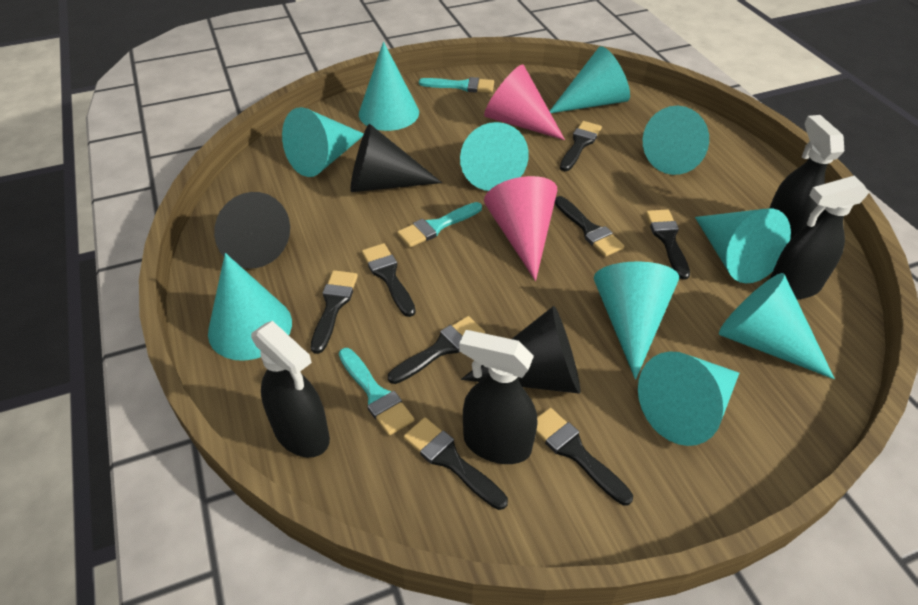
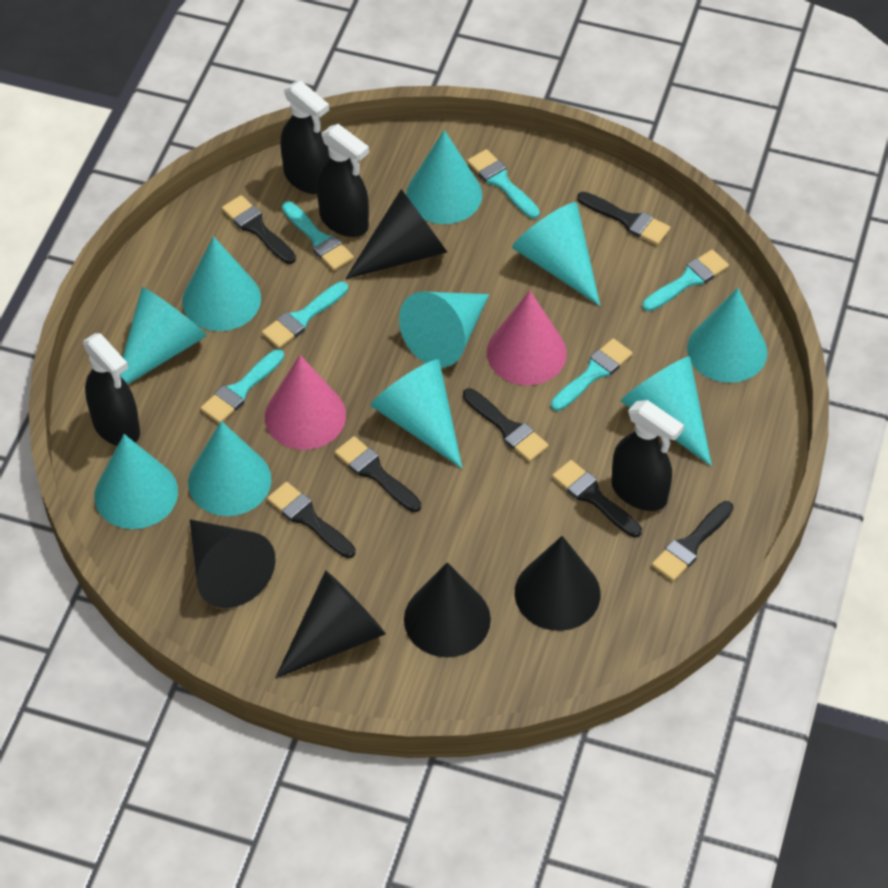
black brush: 8 -> 7
black cone: 3 -> 5
turquoise brush: 3 -> 6

